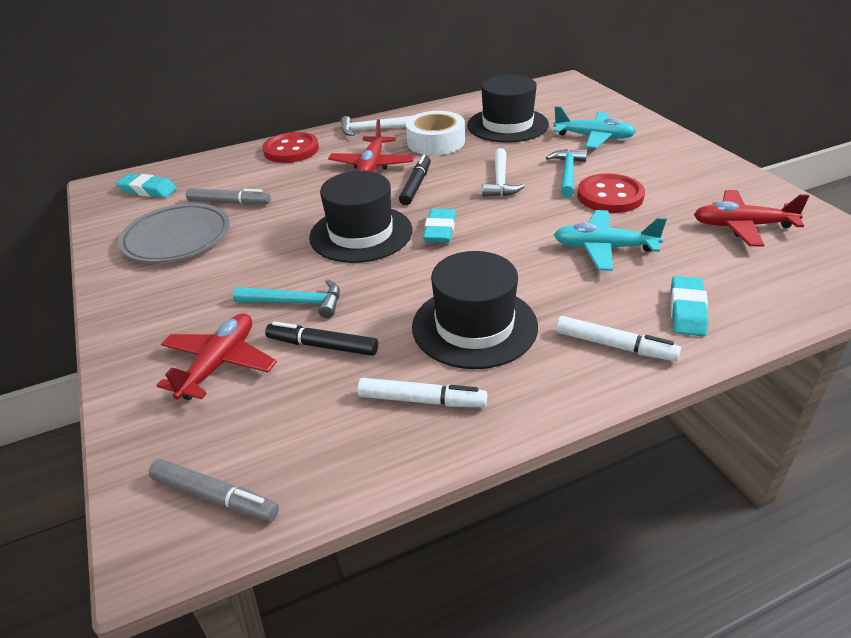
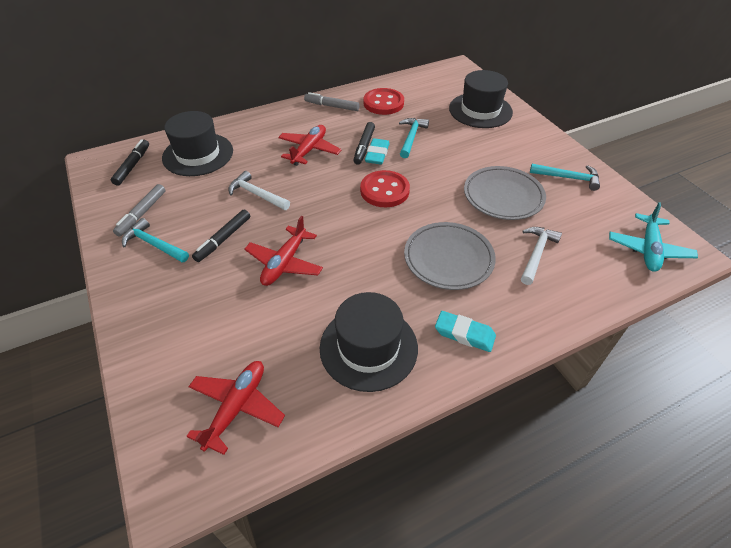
black marker: 2 -> 3
grey plate: 1 -> 2
turquoise eraser: 3 -> 2
turquoise hammer: 2 -> 3
turquoise plane: 2 -> 1
white marker: 2 -> 0
white tape: 1 -> 0

